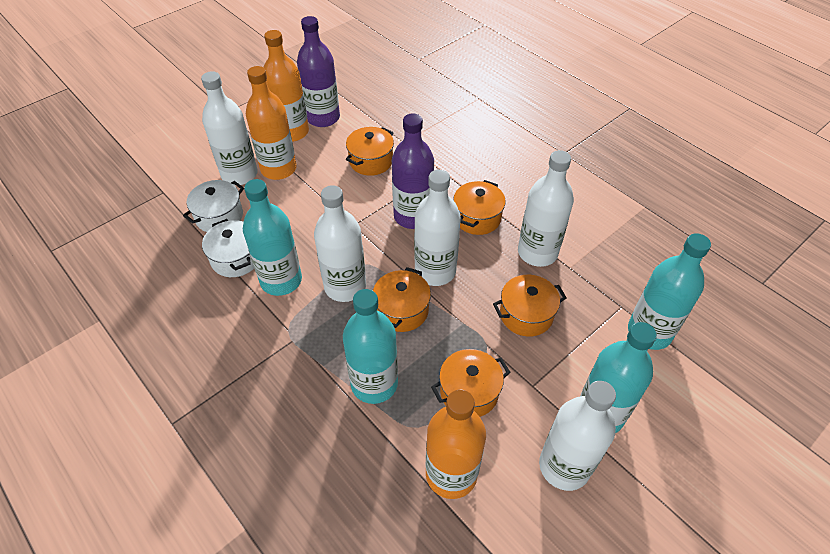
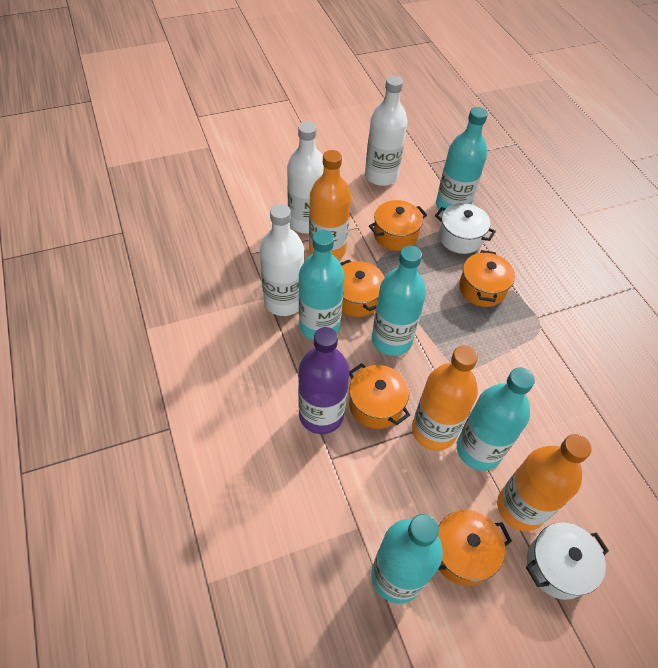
purple bottle: 2 -> 1
turquoise bottle: 4 -> 5
white bottle: 5 -> 3

